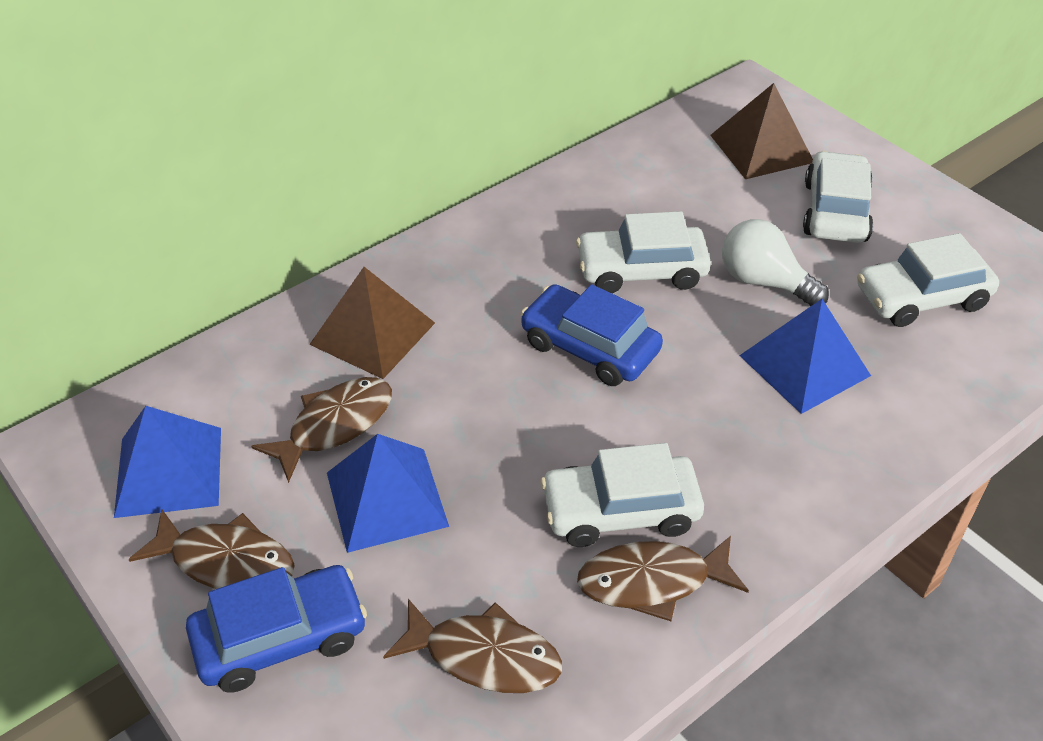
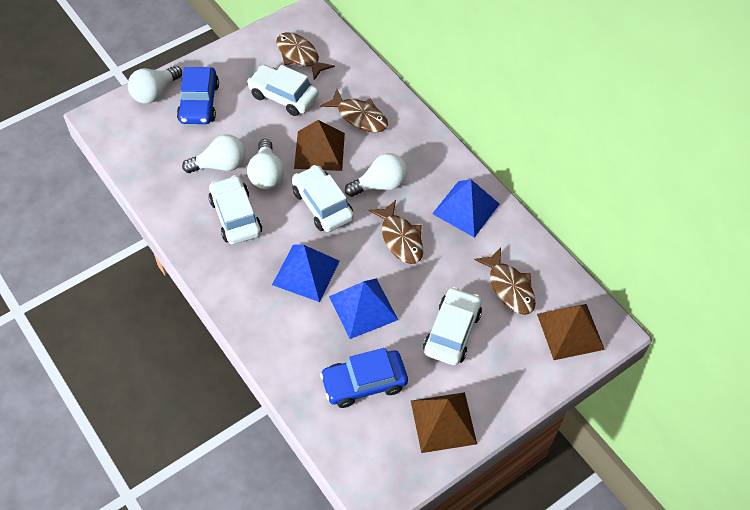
brown pyramid: 2 -> 3
white light bulb: 1 -> 4

